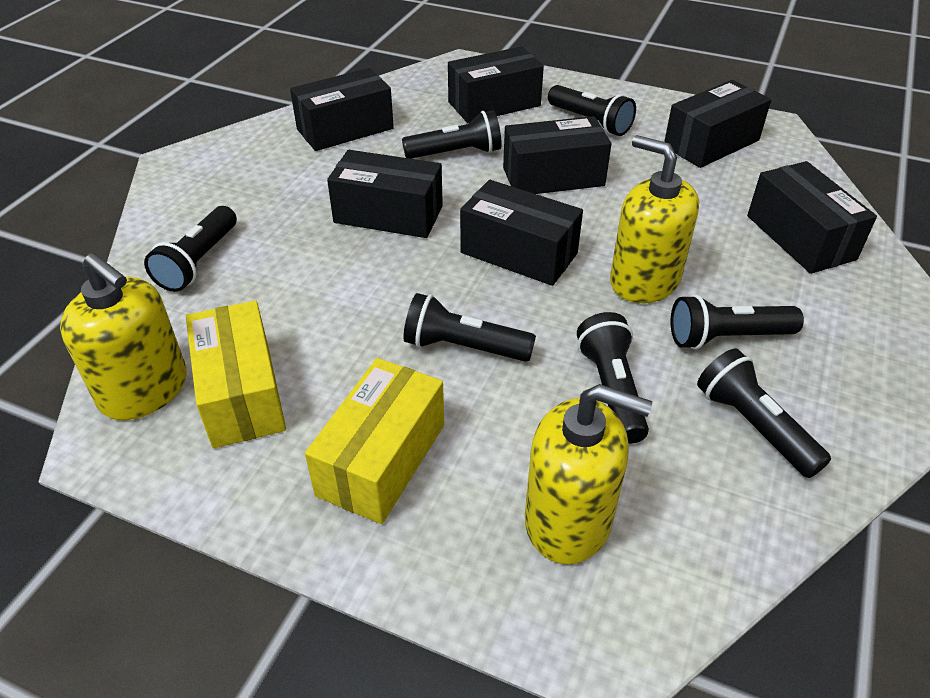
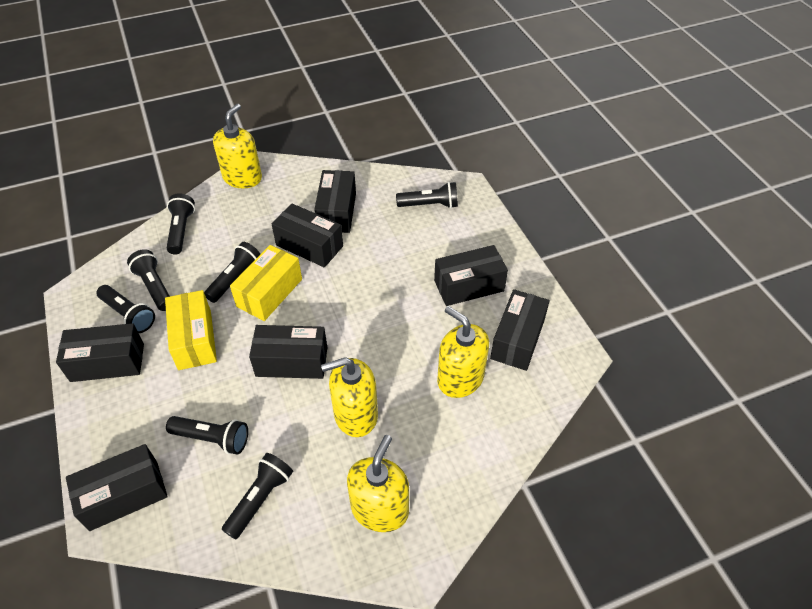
yellow soap dispenser: 3 -> 4

